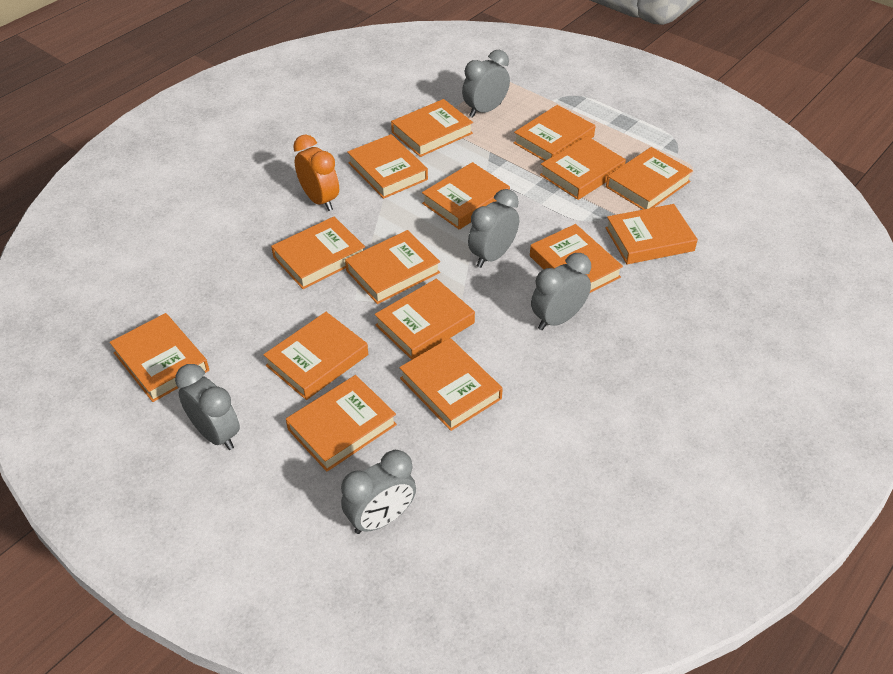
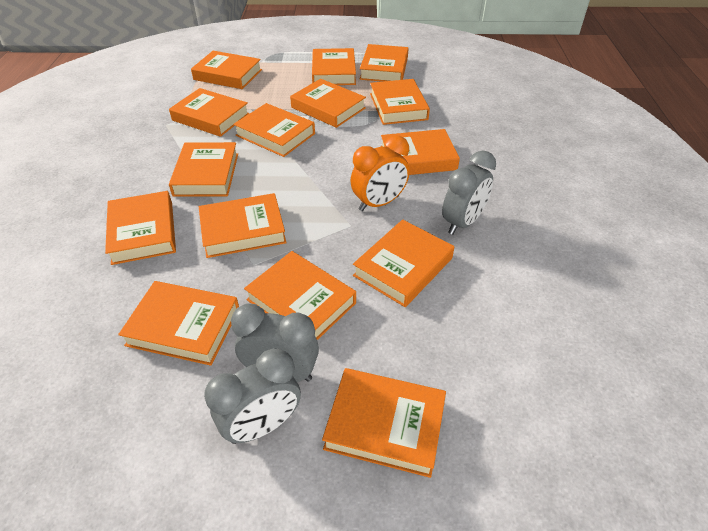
grey clock: 5 -> 3

